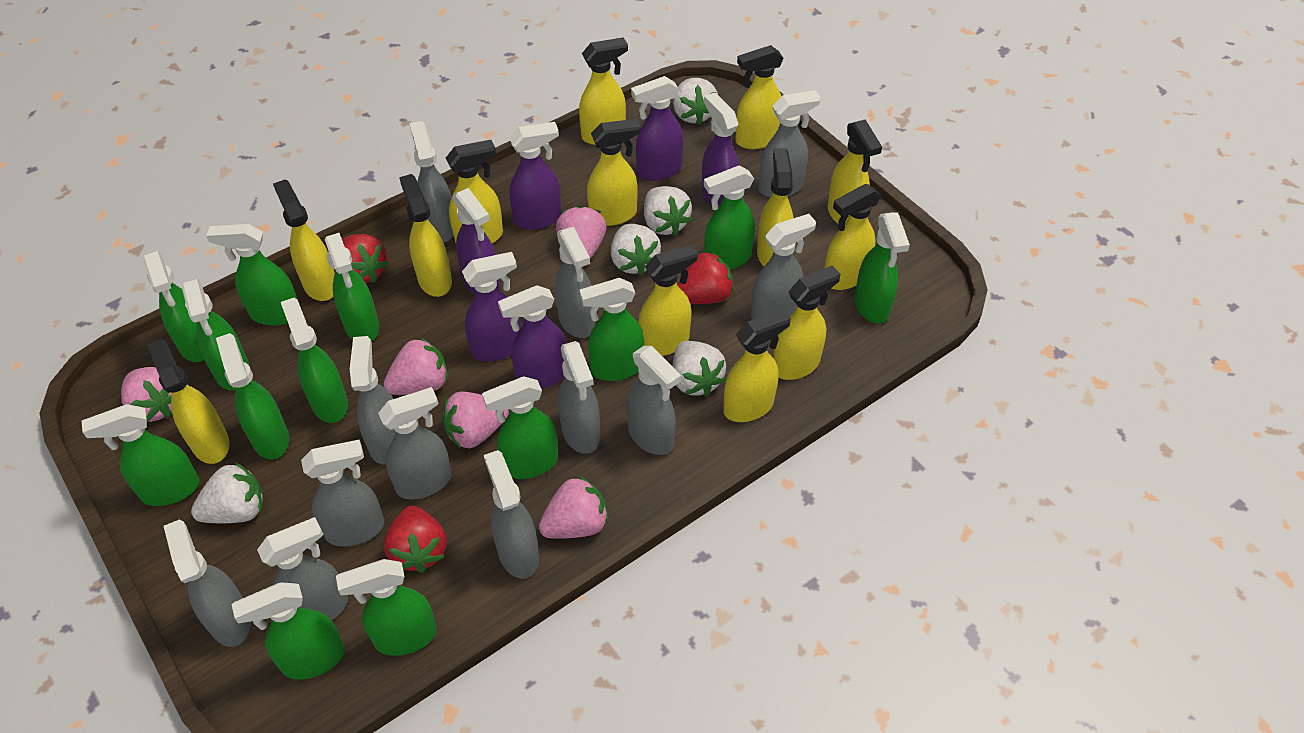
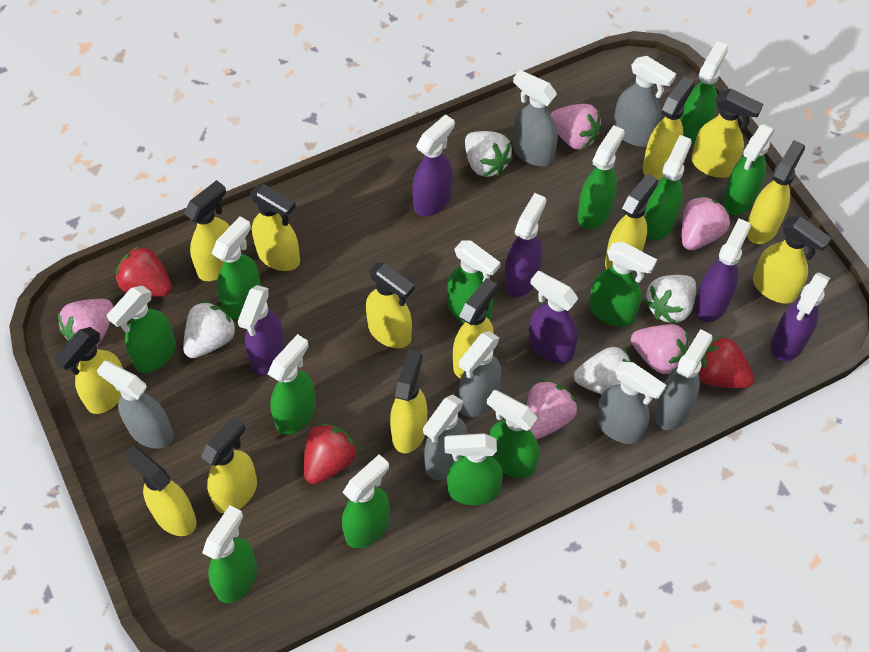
grey spray bottle: 12 -> 7
white strawberry: 5 -> 4

